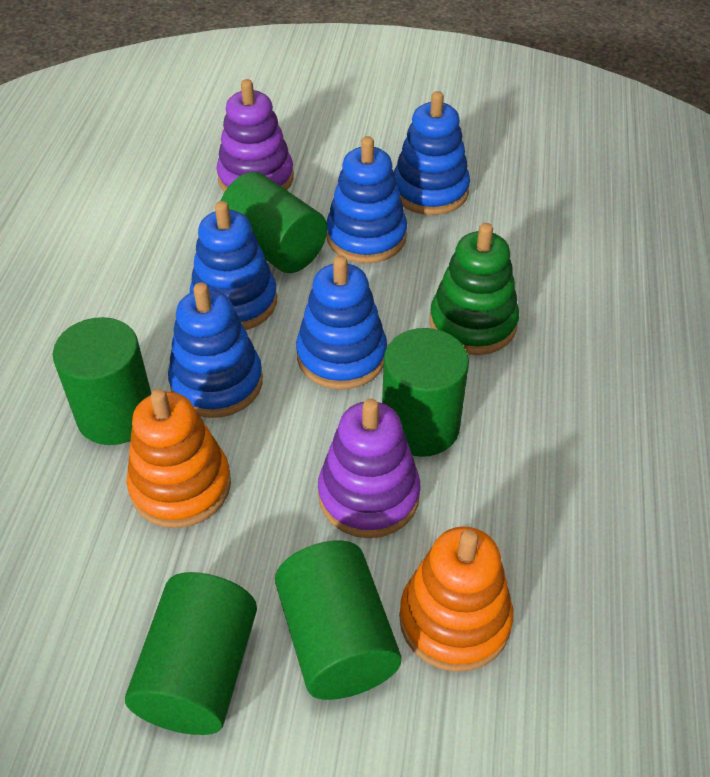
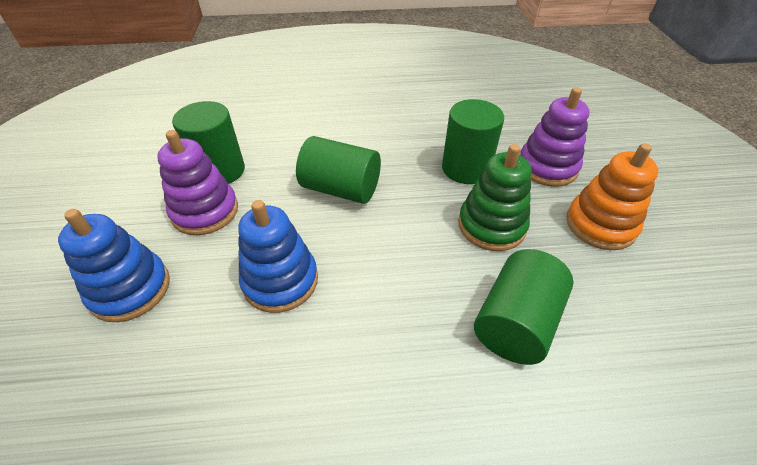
blue stacking toy: 5 -> 2
green cylinder: 5 -> 4
orange stacking toy: 2 -> 1

